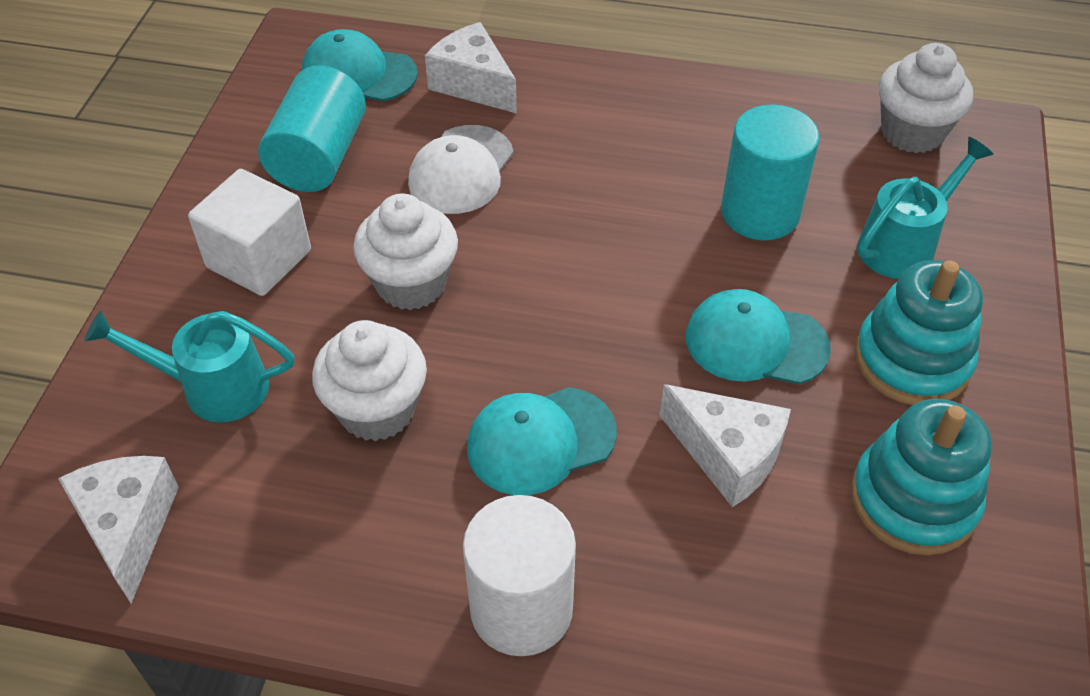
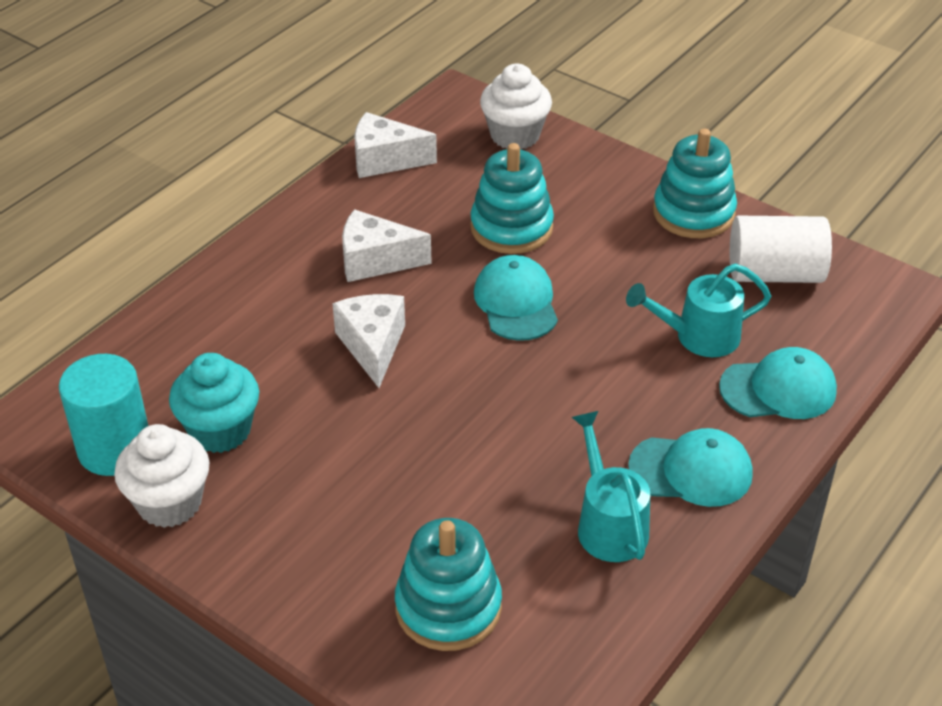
turquoise cupcake: 0 -> 1
turquoise cylinder: 2 -> 1
turquoise stacking toy: 2 -> 3
white cap: 1 -> 0
white cube: 1 -> 0
white cupcake: 3 -> 2

